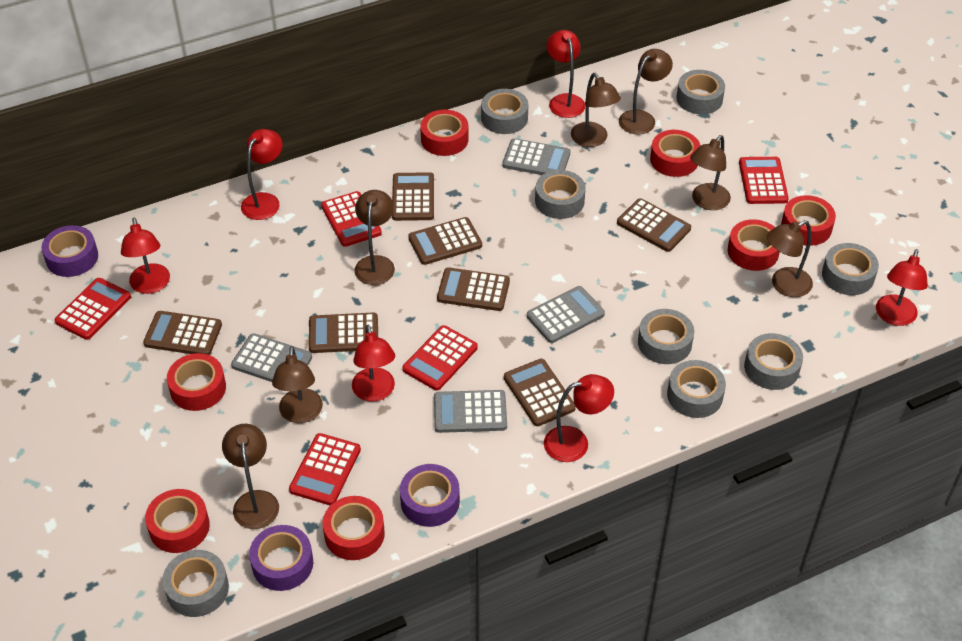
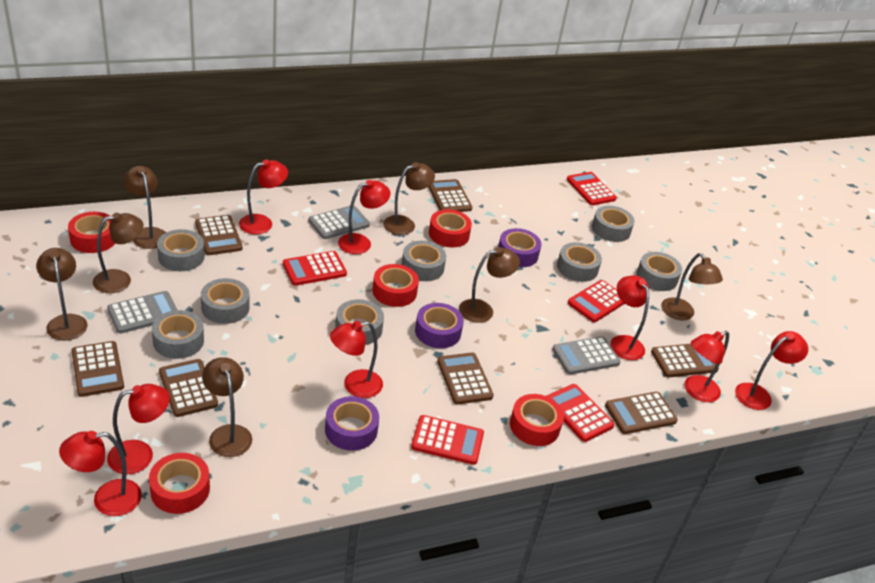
grey calculator: 4 -> 3
red lamp: 6 -> 8
red tape: 7 -> 5

